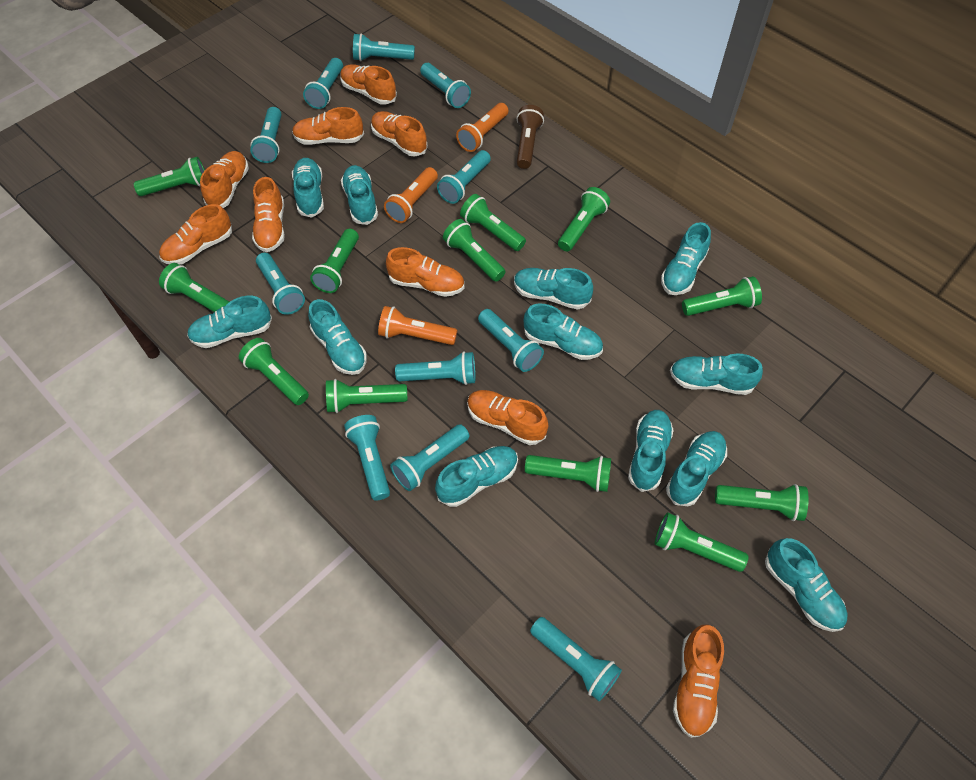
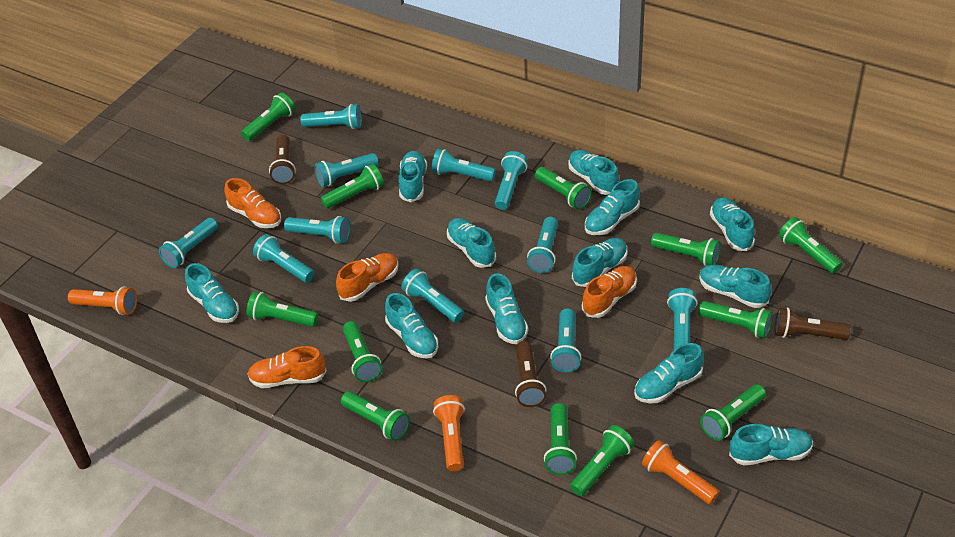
brown flashlight: 1 -> 3
orange shoe: 9 -> 4

